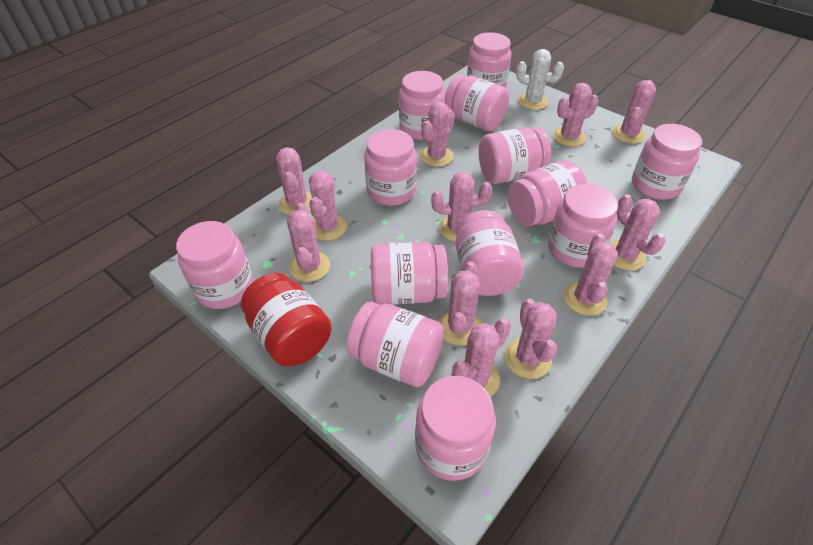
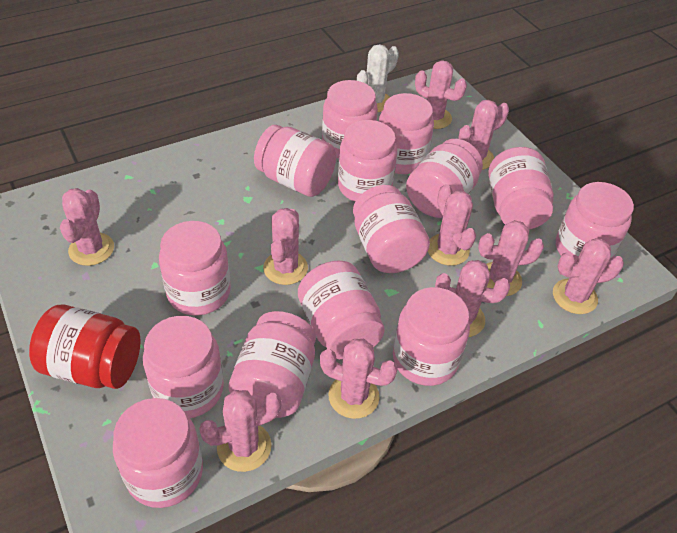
pink cactus: 12 -> 10
pink jar: 13 -> 14

